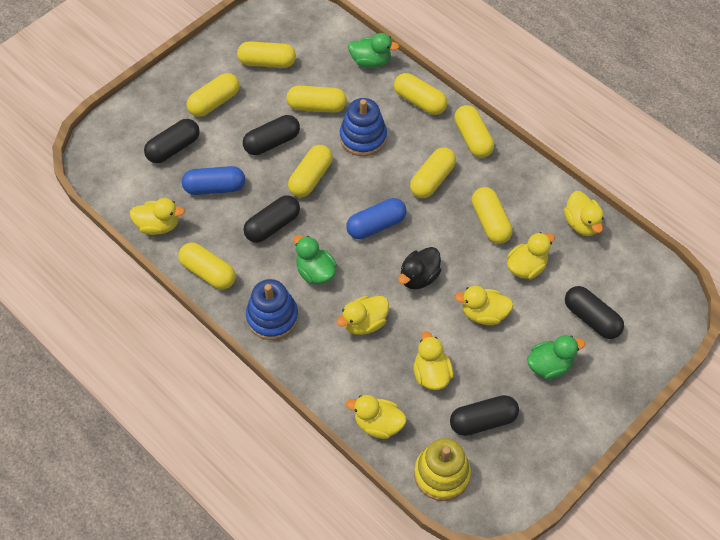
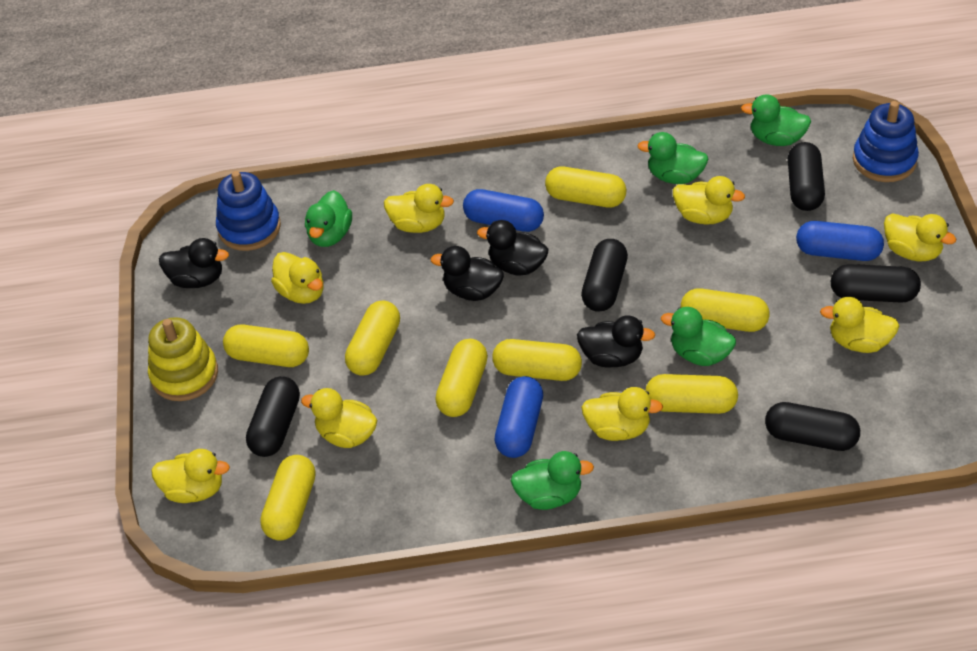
black duck: 1 -> 4
blue capsule: 2 -> 3
green duck: 3 -> 5
yellow capsule: 9 -> 8
yellow duck: 7 -> 8

